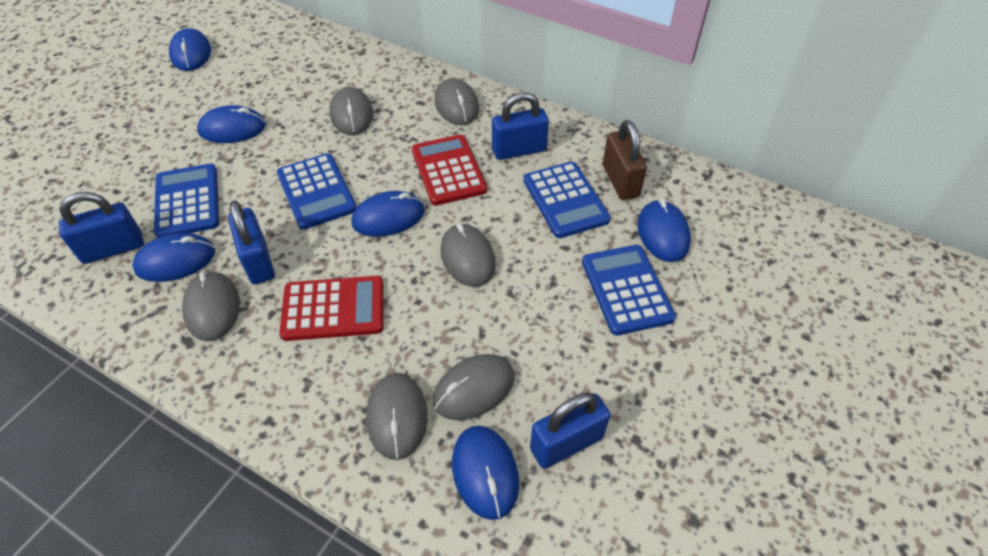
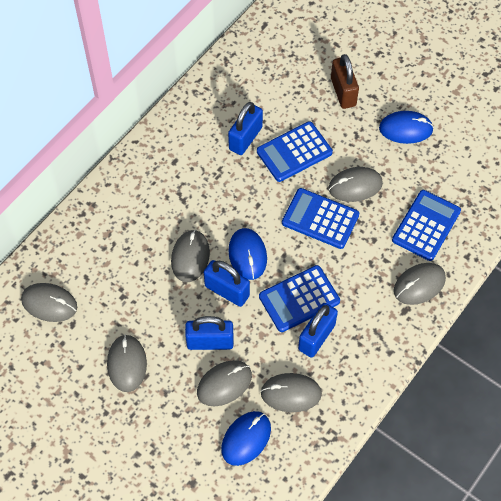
blue mouse: 6 -> 3
grey mouse: 6 -> 7
red calculator: 2 -> 0

